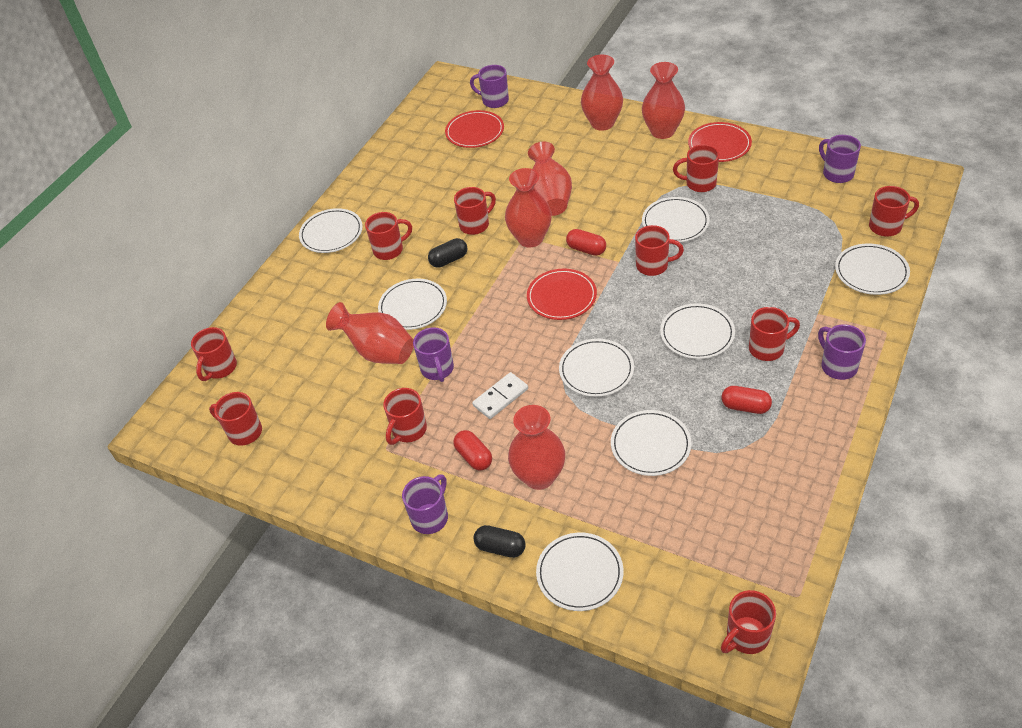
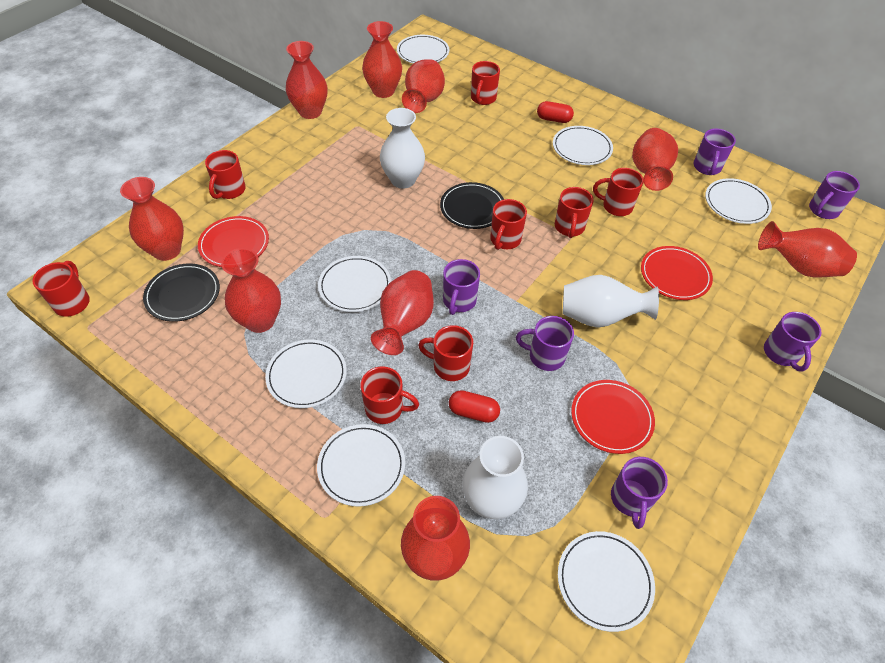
black capsule: 2 -> 0
black plate: 0 -> 2
purple mug: 5 -> 6
red capsule: 3 -> 2
red mug: 10 -> 8
red vase: 6 -> 9
white domino: 1 -> 0
white plate: 8 -> 7
white vase: 0 -> 3

